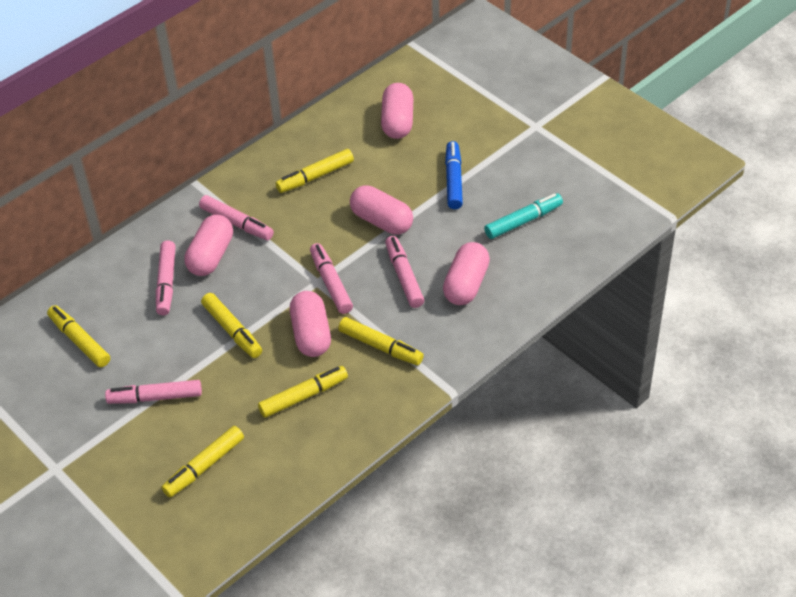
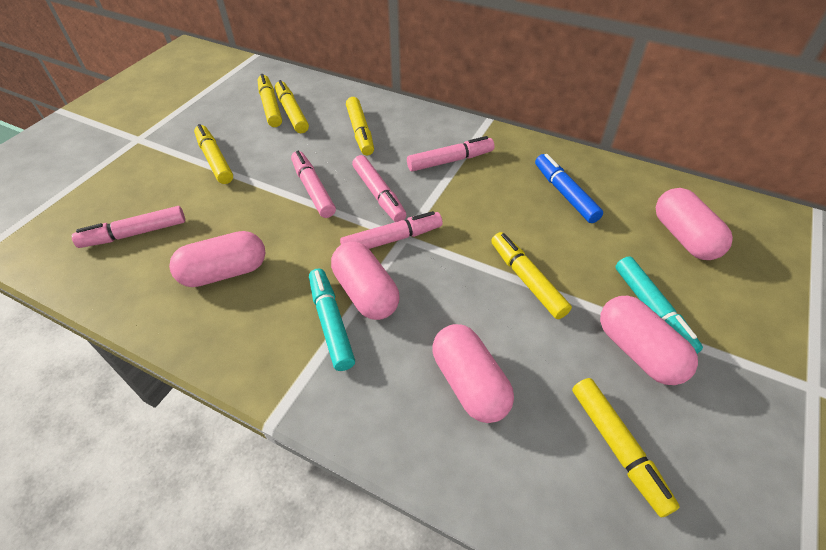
turquoise marker: 1 -> 2

